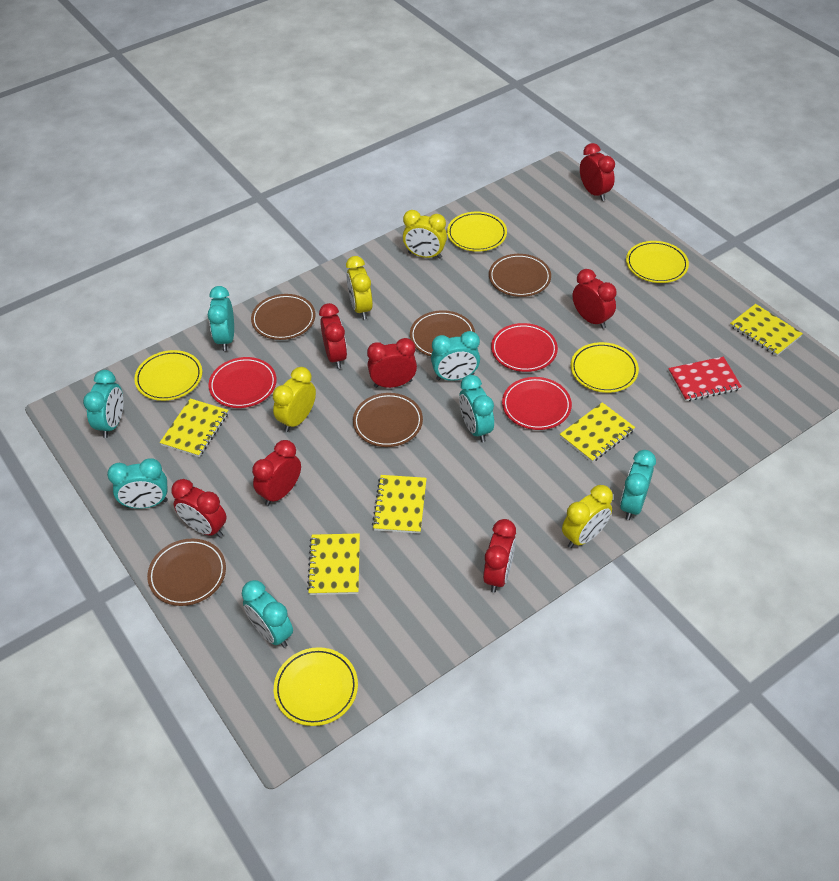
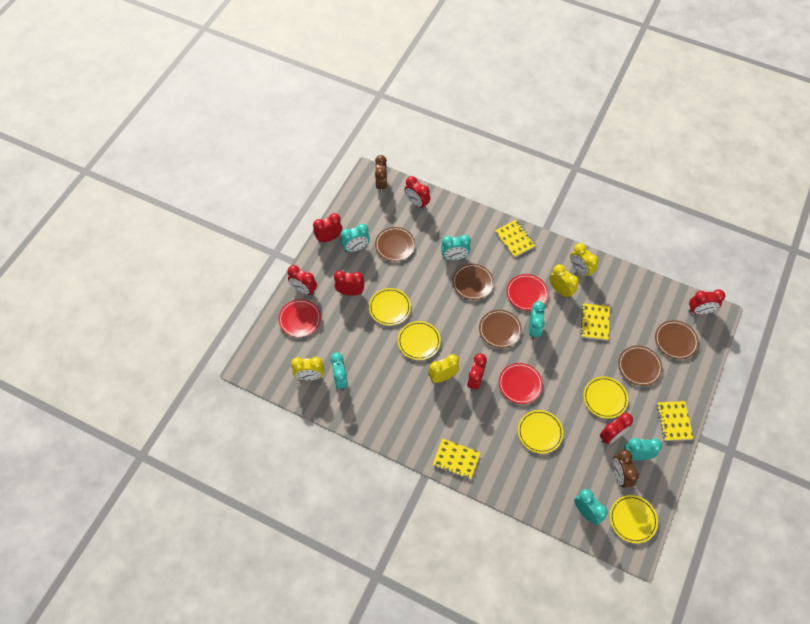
brown clock: 0 -> 2
red notebook: 1 -> 0
turquoise clock: 7 -> 6
yellow notebook: 5 -> 4

